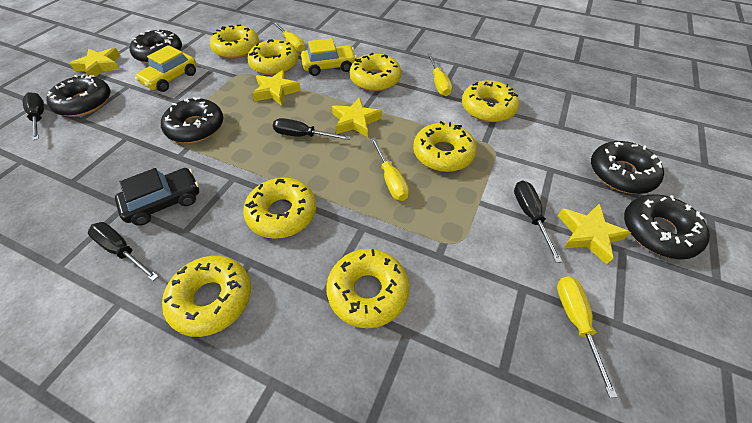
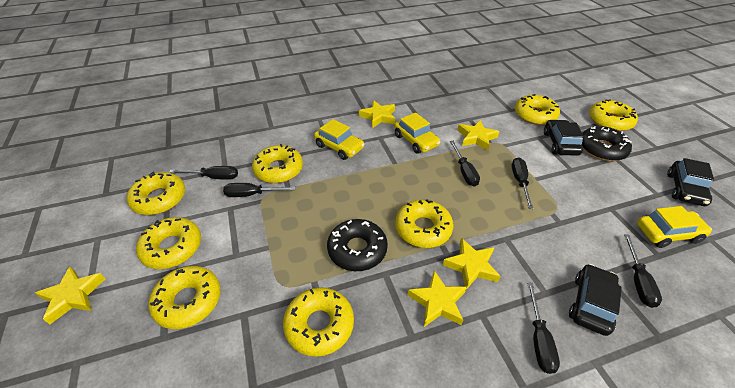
black car: 1 -> 3
black donut: 5 -> 2
black screwdriver: 4 -> 6
yellow car: 2 -> 3
yellow screwdriver: 4 -> 0
yellow star: 4 -> 5

